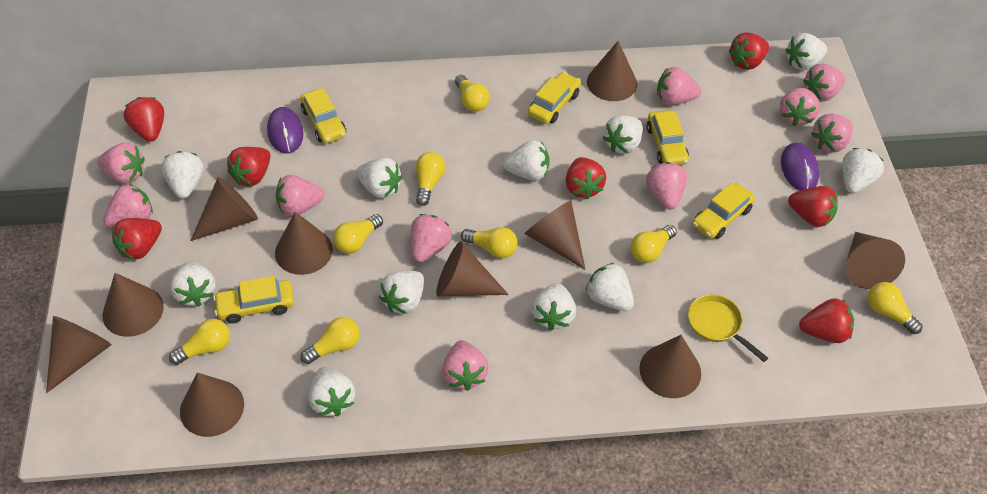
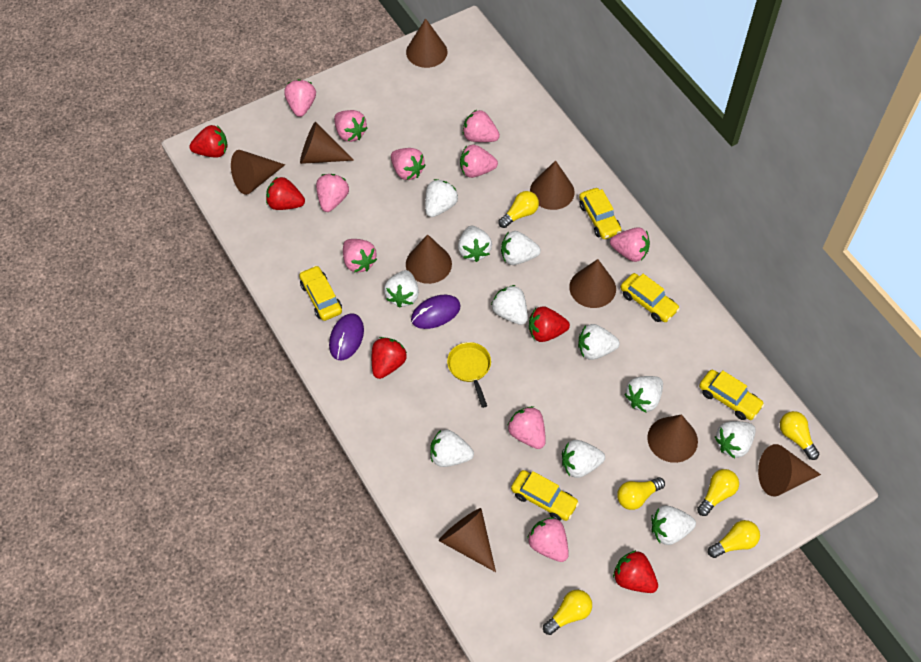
brown cone: 10 -> 9
red strawberry: 7 -> 5
yellow light bulb: 8 -> 6

